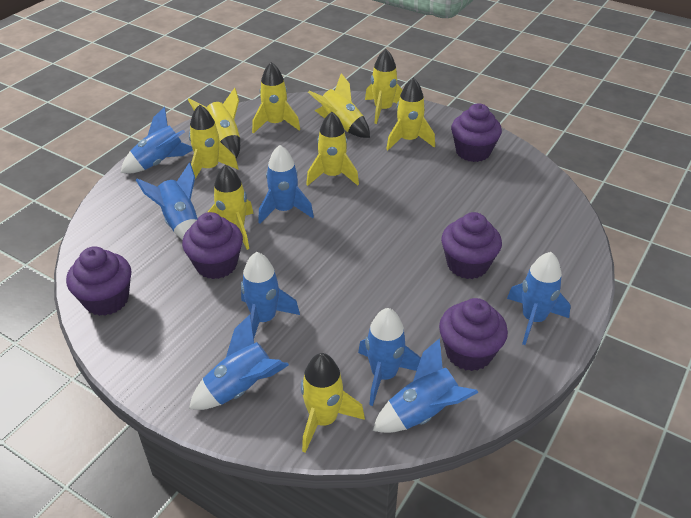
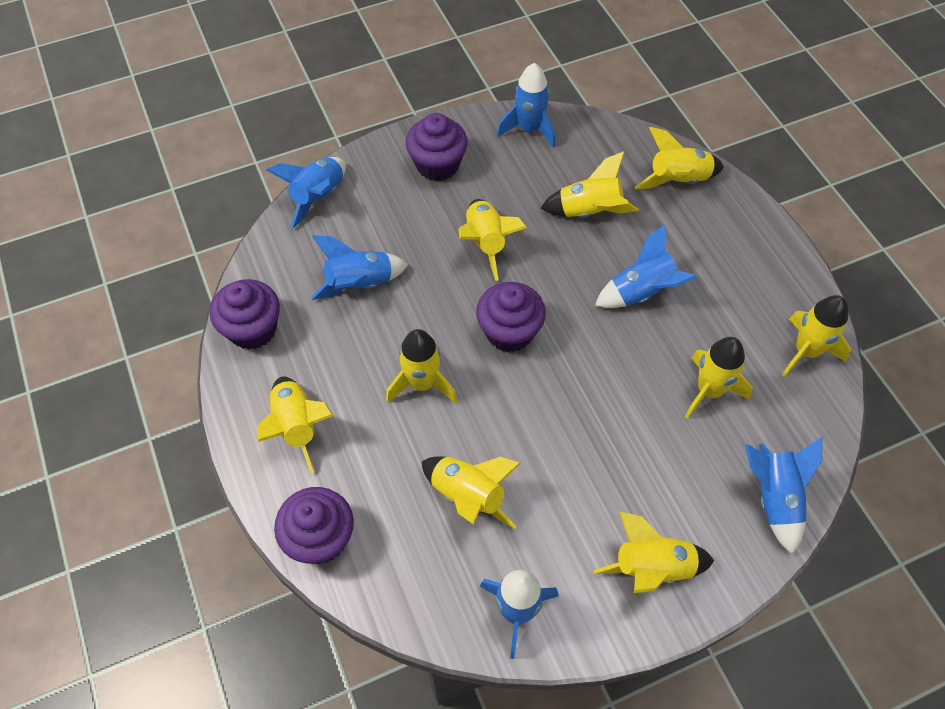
blue rocket: 8 -> 6
purple cupcake: 5 -> 4

